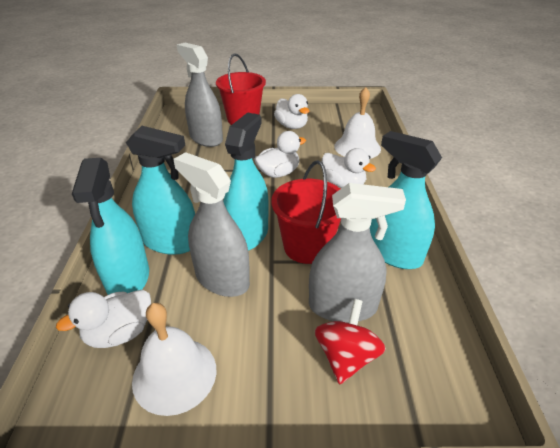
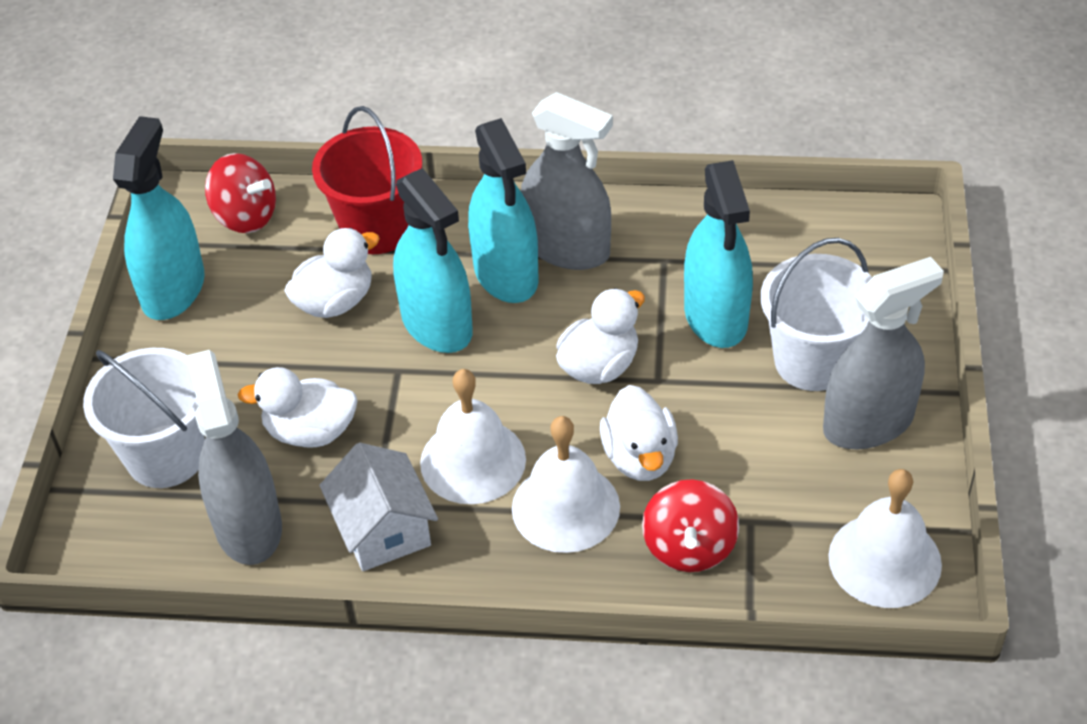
red bucket: 2 -> 1
red spinning top: 1 -> 2
white bell: 2 -> 3
white bucket: 0 -> 2
white house: 0 -> 1

